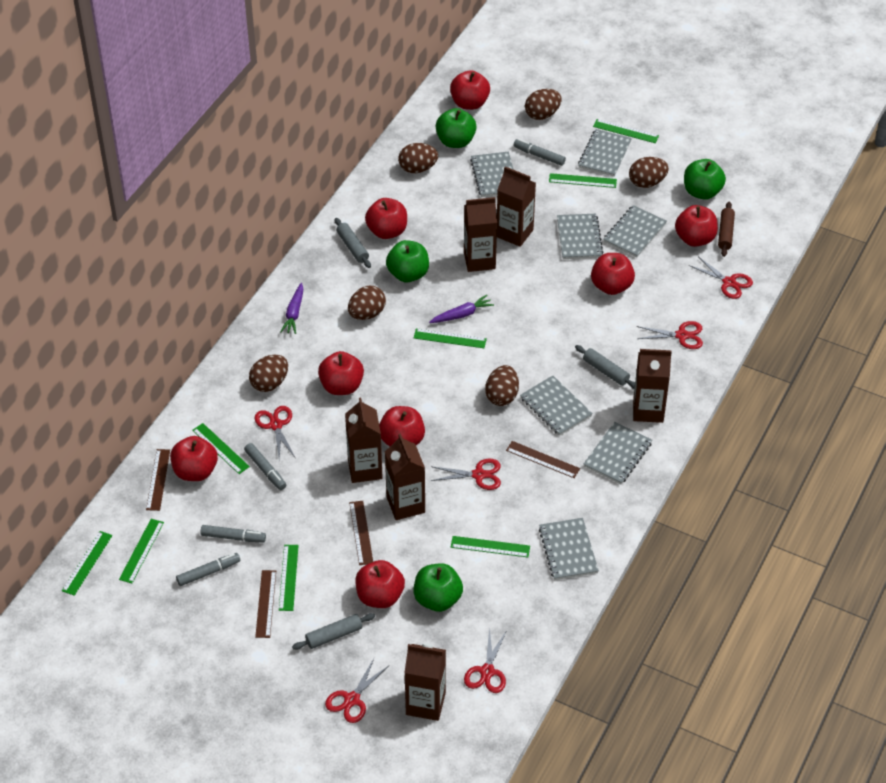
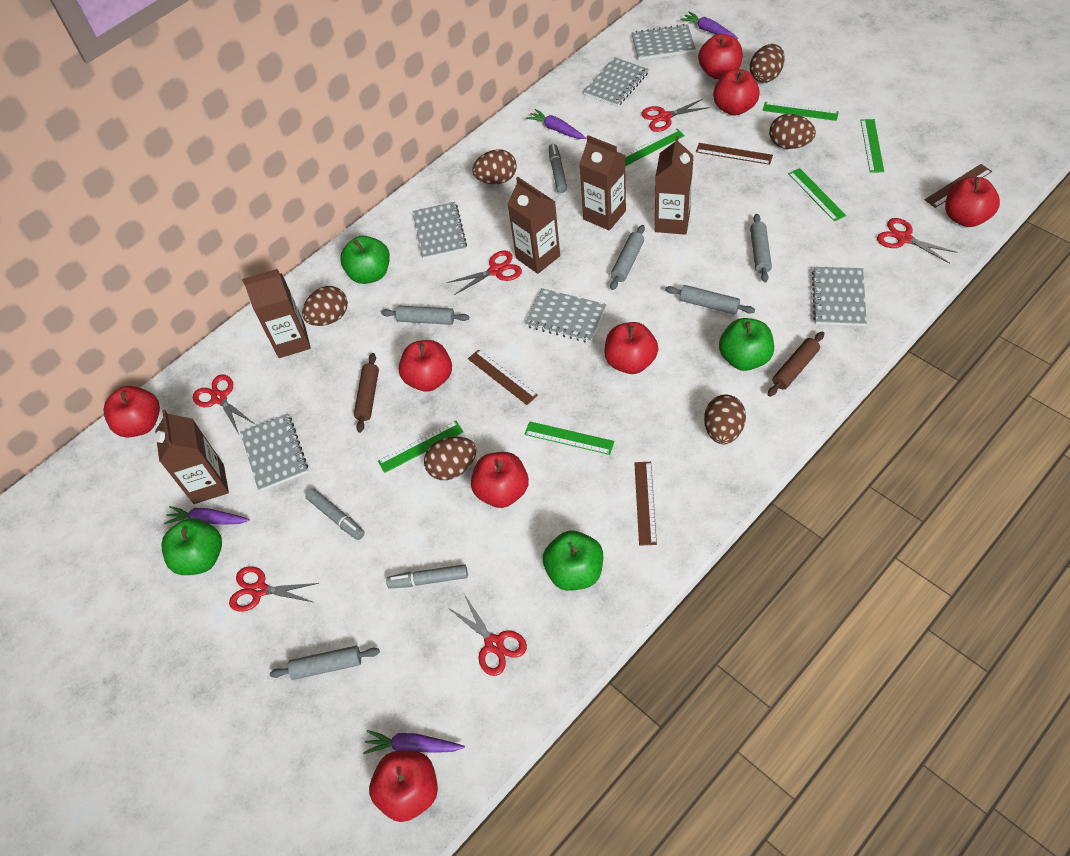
brown carton: 6 -> 5
brown rolling pin: 1 -> 2
green ruler: 8 -> 6
grey marker: 4 -> 3
grey notebook: 7 -> 6
grey rolling pin: 3 -> 5
purple carrot: 2 -> 4

